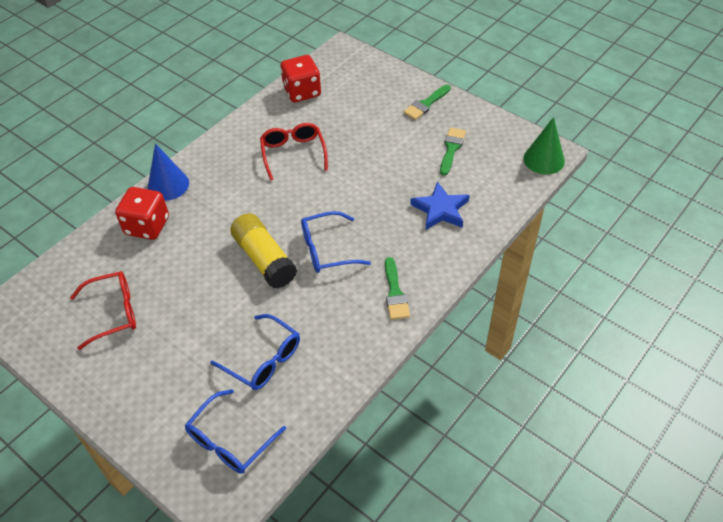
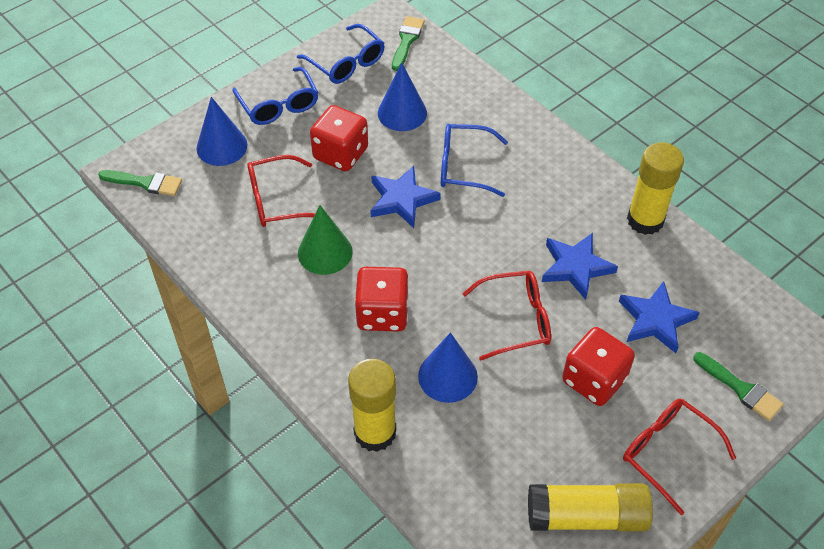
blue cone: 1 -> 3
blue star: 1 -> 3
red dice: 2 -> 3
red glasses: 2 -> 3
yellow glue stick: 1 -> 3

